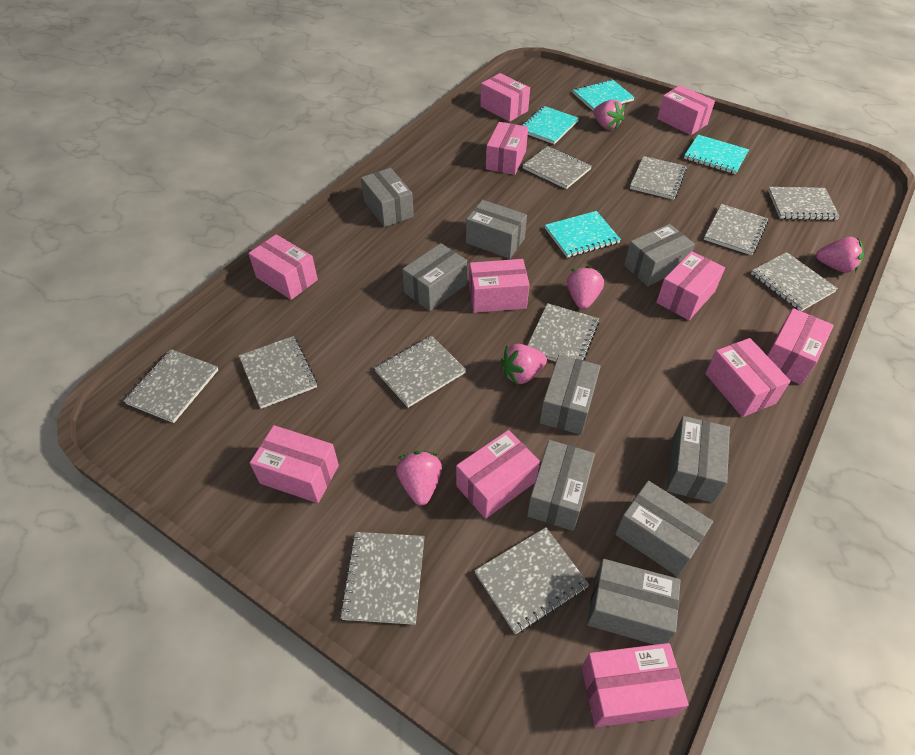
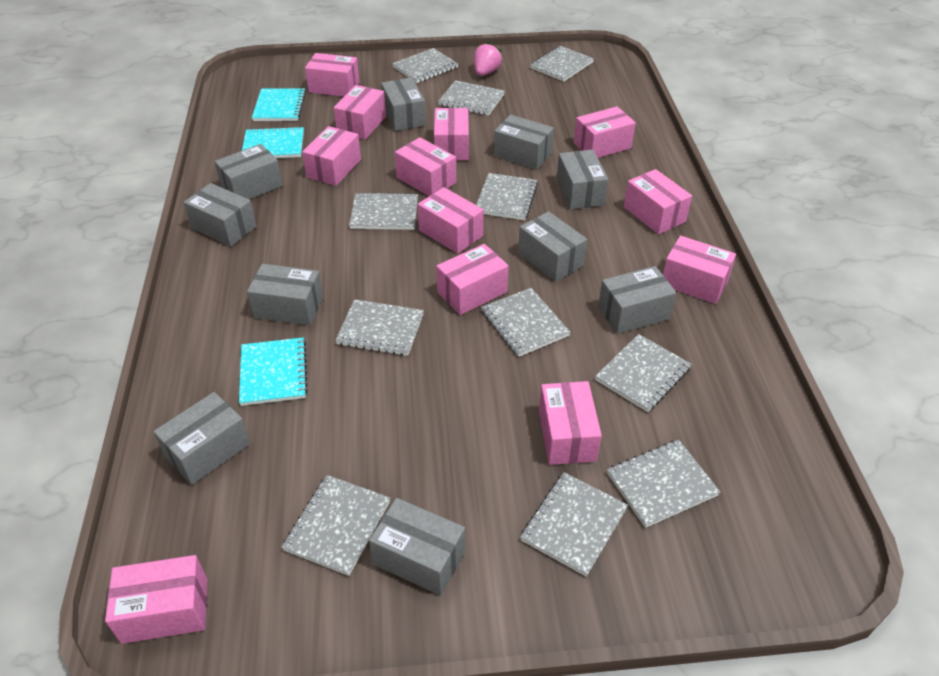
grey box: 9 -> 10
pink box: 11 -> 12
pink strawberry: 5 -> 1
turquoise notebook: 4 -> 3

